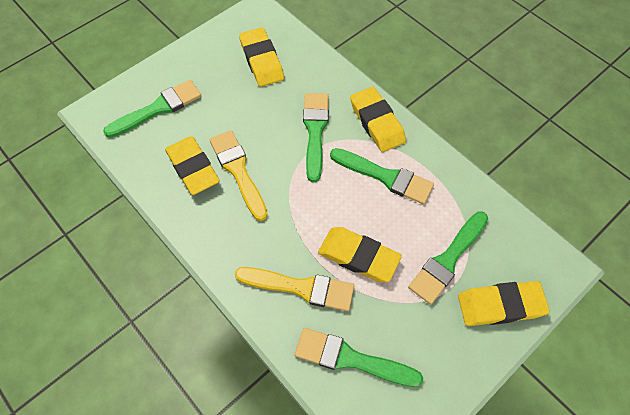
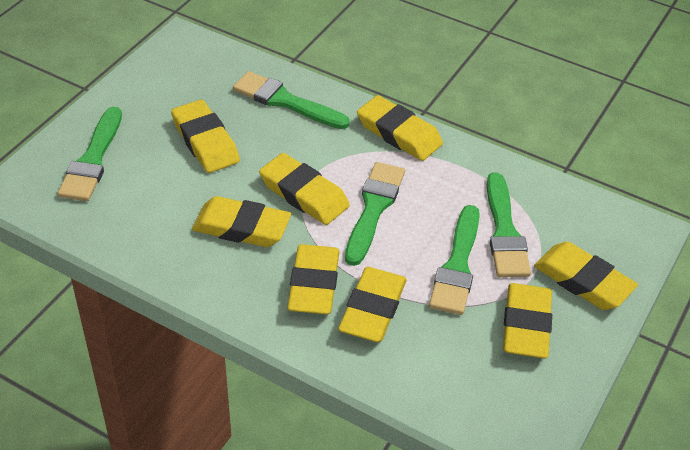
yellow brush: 2 -> 0
yellow eraser: 5 -> 8

